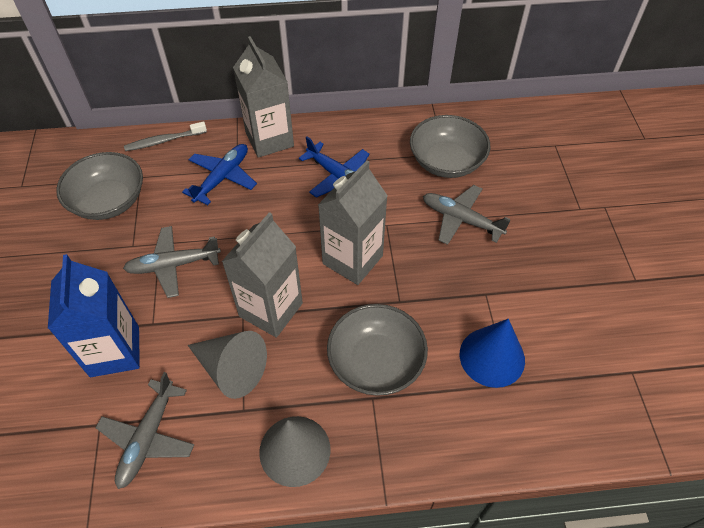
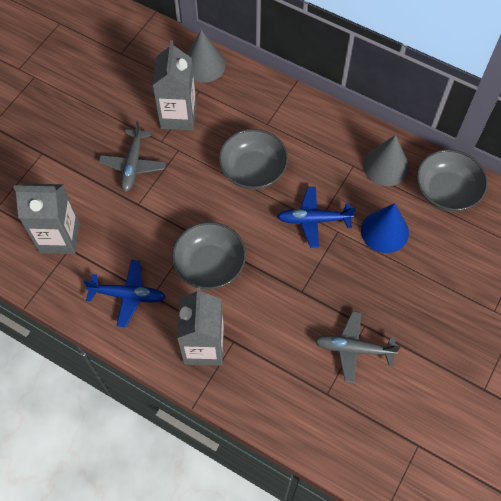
blue carton: 1 -> 0
grey plane: 3 -> 2
grey toothbrush: 1 -> 0

